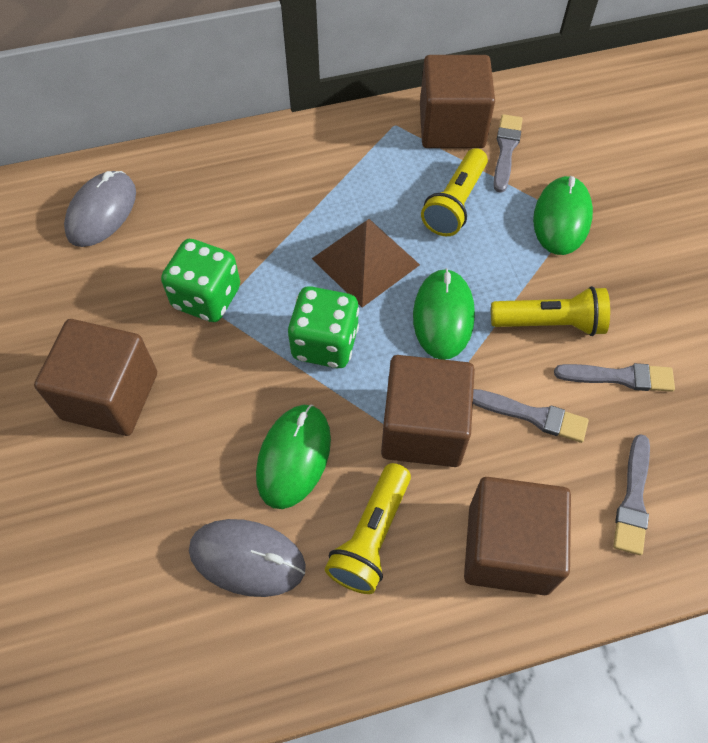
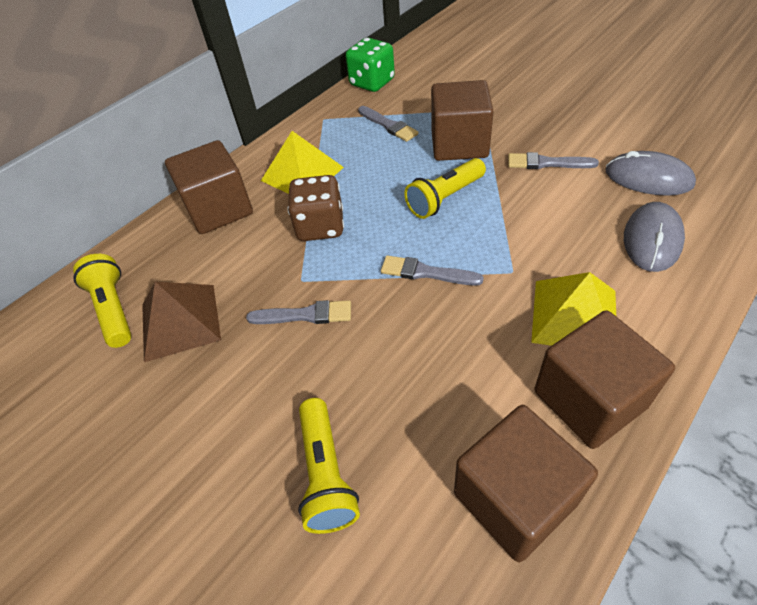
brown dice: 0 -> 1
green dice: 2 -> 1
green mouse: 3 -> 0
yellow pyramid: 0 -> 2

